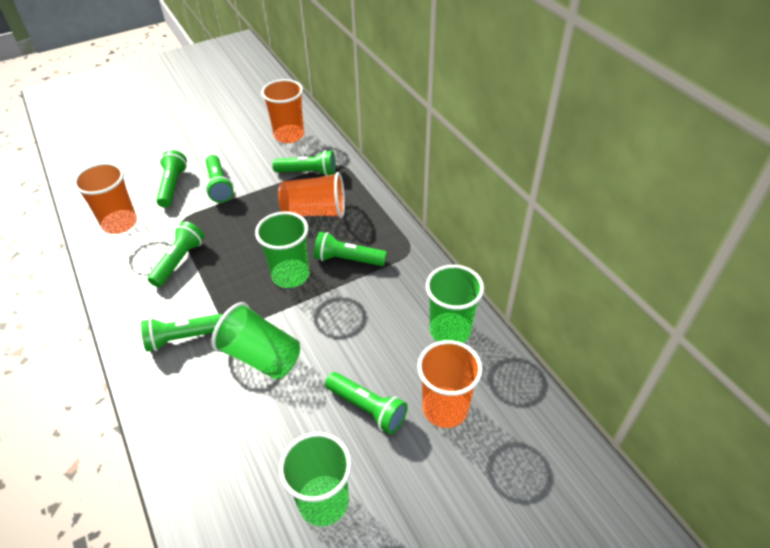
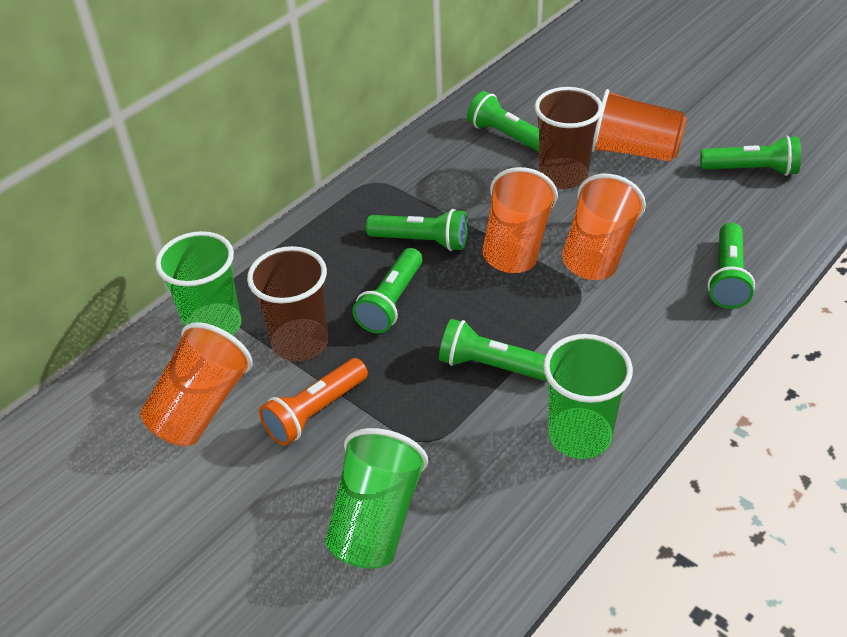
brown cup: 0 -> 2
green cup: 4 -> 3
green flashlight: 7 -> 6
orange flashlight: 0 -> 1

